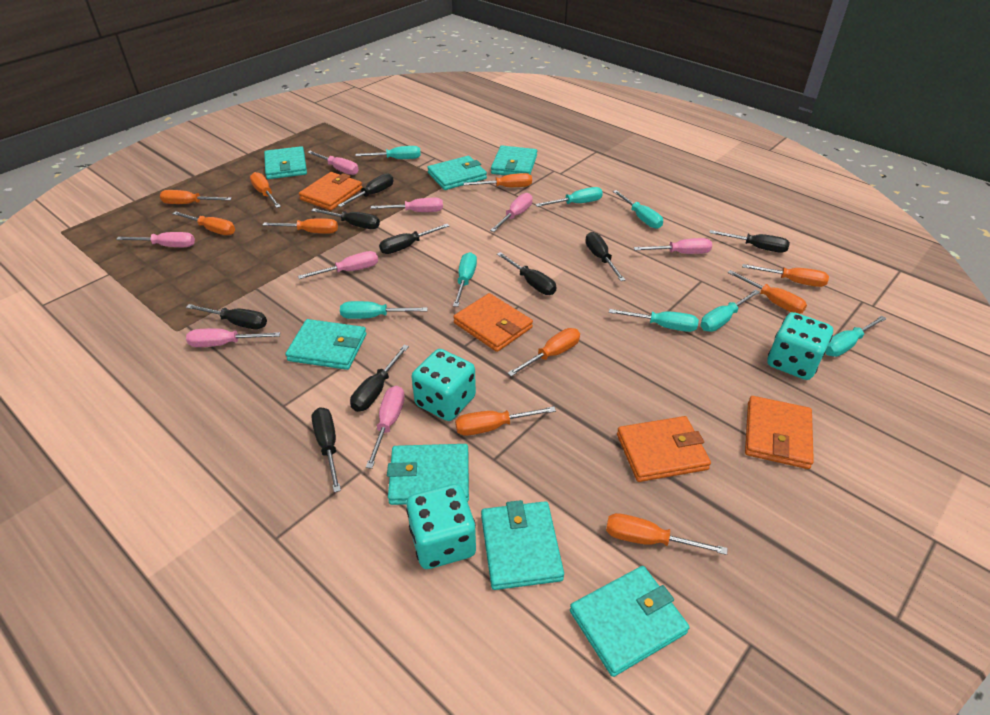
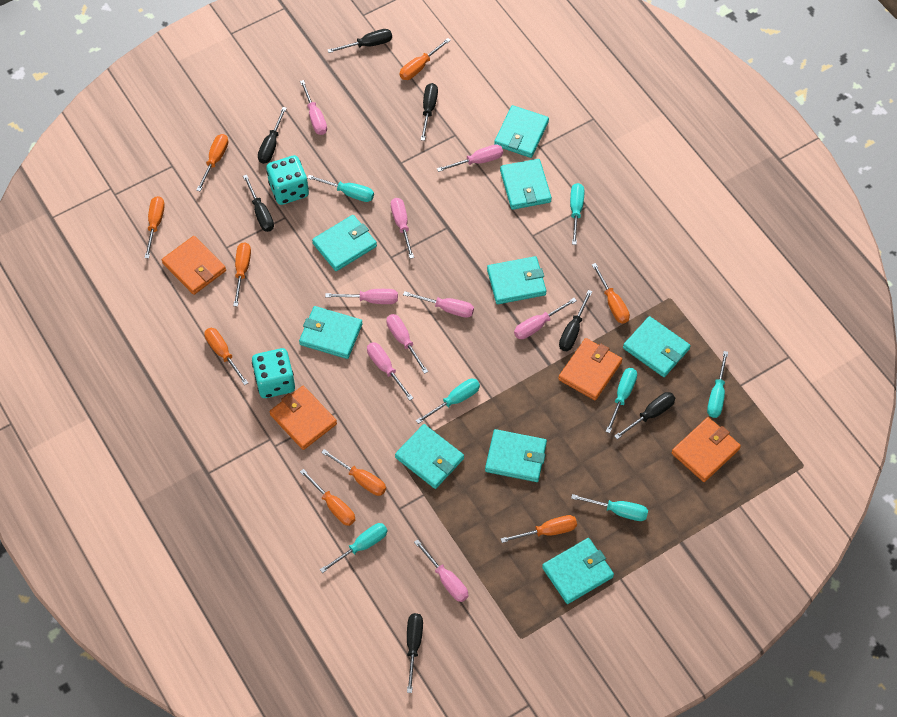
black screwdriver: 9 -> 7
orange screwdriver: 10 -> 9
pink screwdriver: 8 -> 9
turquoise dice: 3 -> 2
turquoise screwdriver: 8 -> 7
turquoise wallet: 7 -> 9

